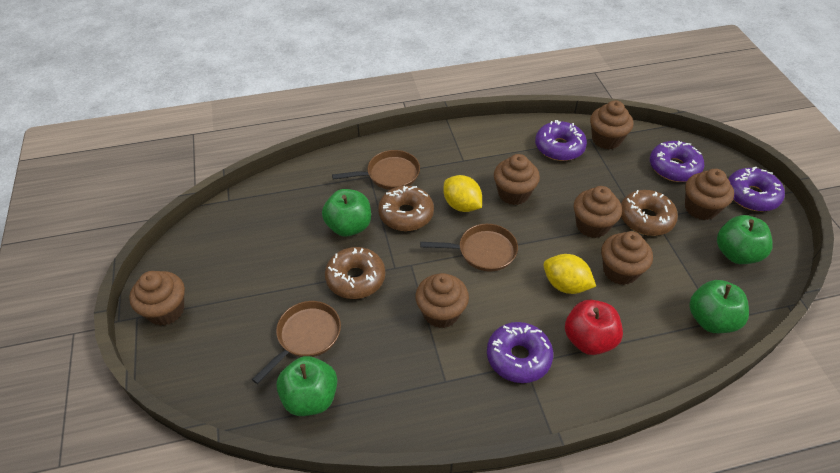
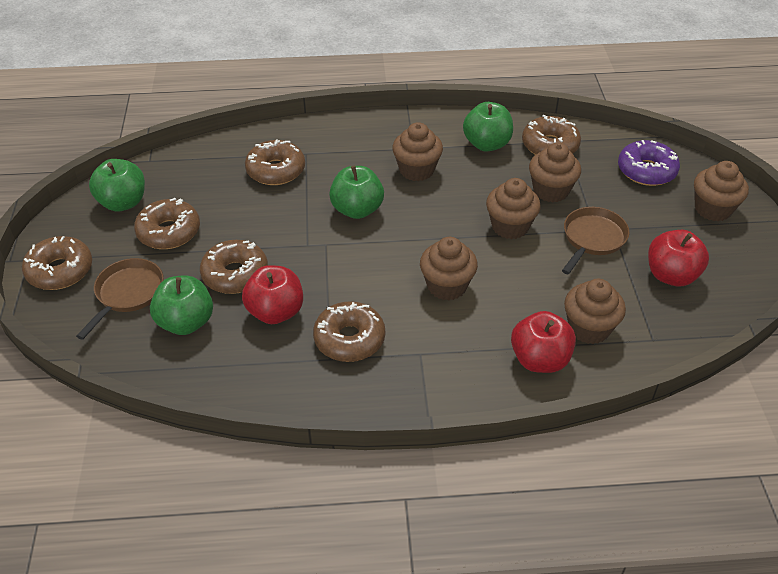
brown cupcake: 7 -> 6
brown donut: 3 -> 6
brown pan: 3 -> 2
purple donut: 4 -> 1
red apple: 1 -> 3
yellow lemon: 2 -> 0

